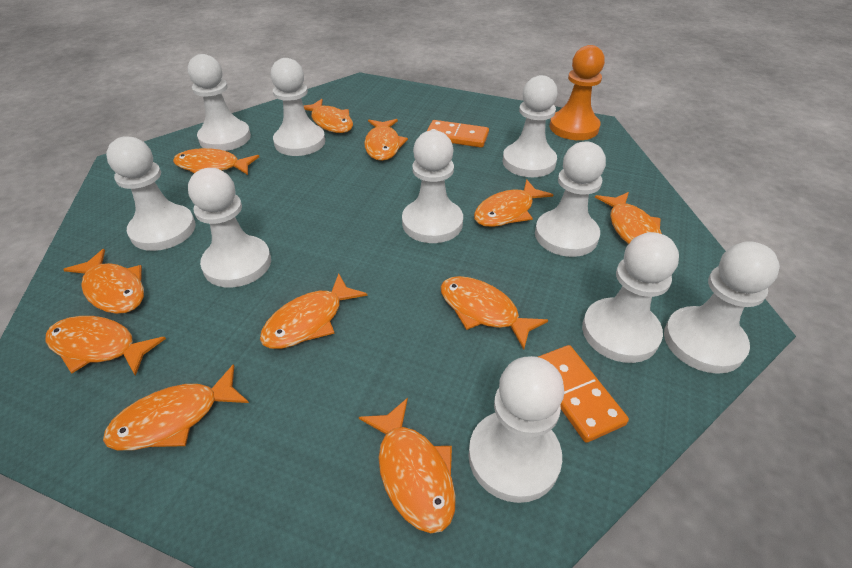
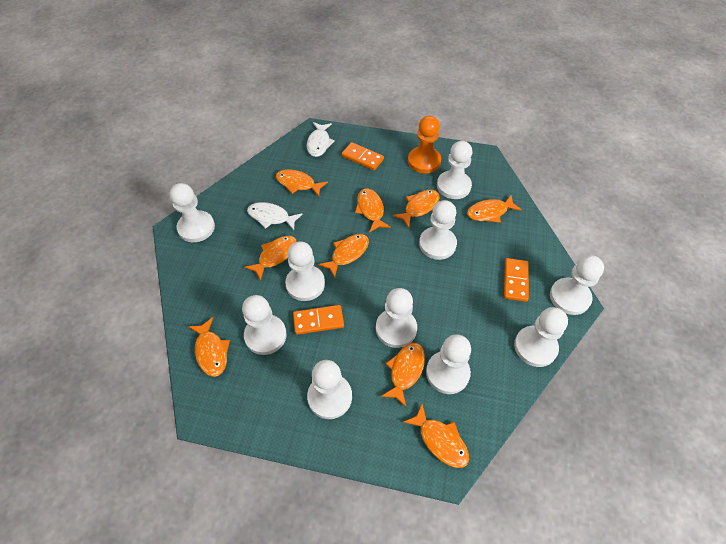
orange domino: 2 -> 3
orange fish: 11 -> 9
white fish: 0 -> 2

